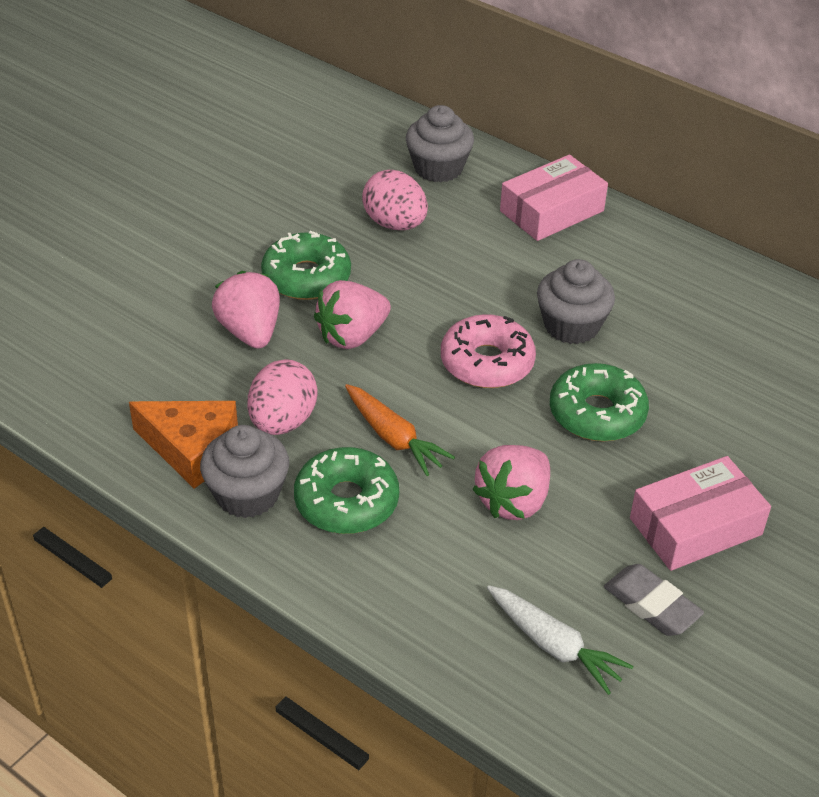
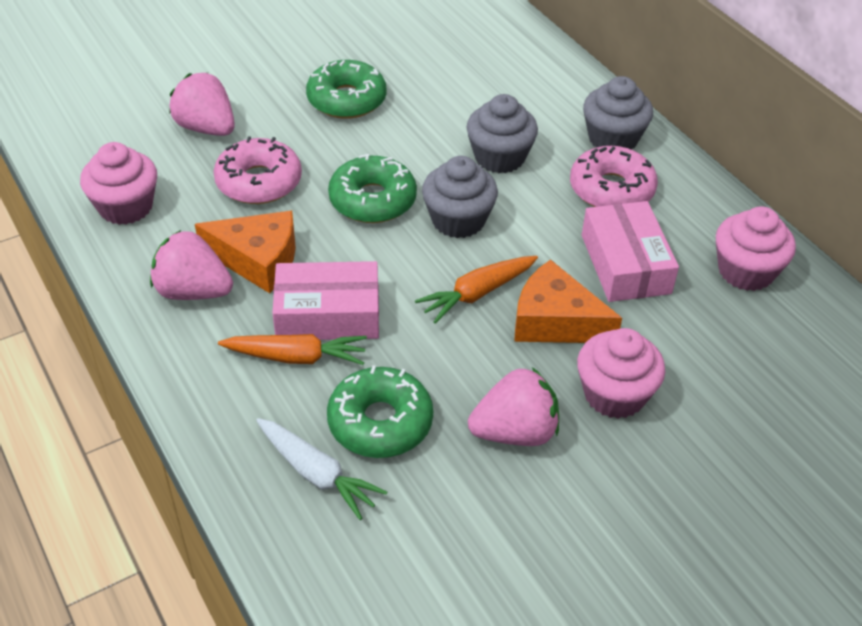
grey eraser: 1 -> 0
orange carrot: 1 -> 2
orange cheese: 1 -> 2
pink cupcake: 0 -> 3
pink donut: 1 -> 2
pink egg: 2 -> 0

